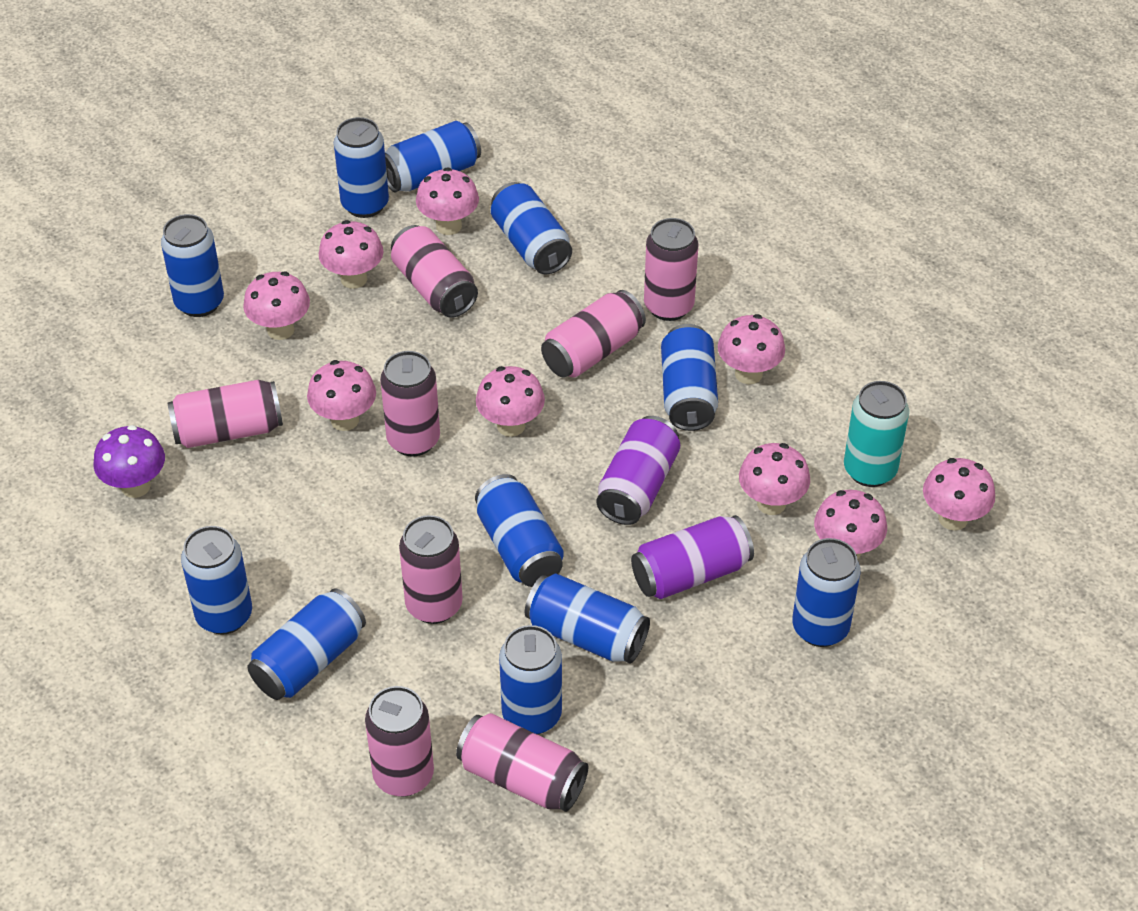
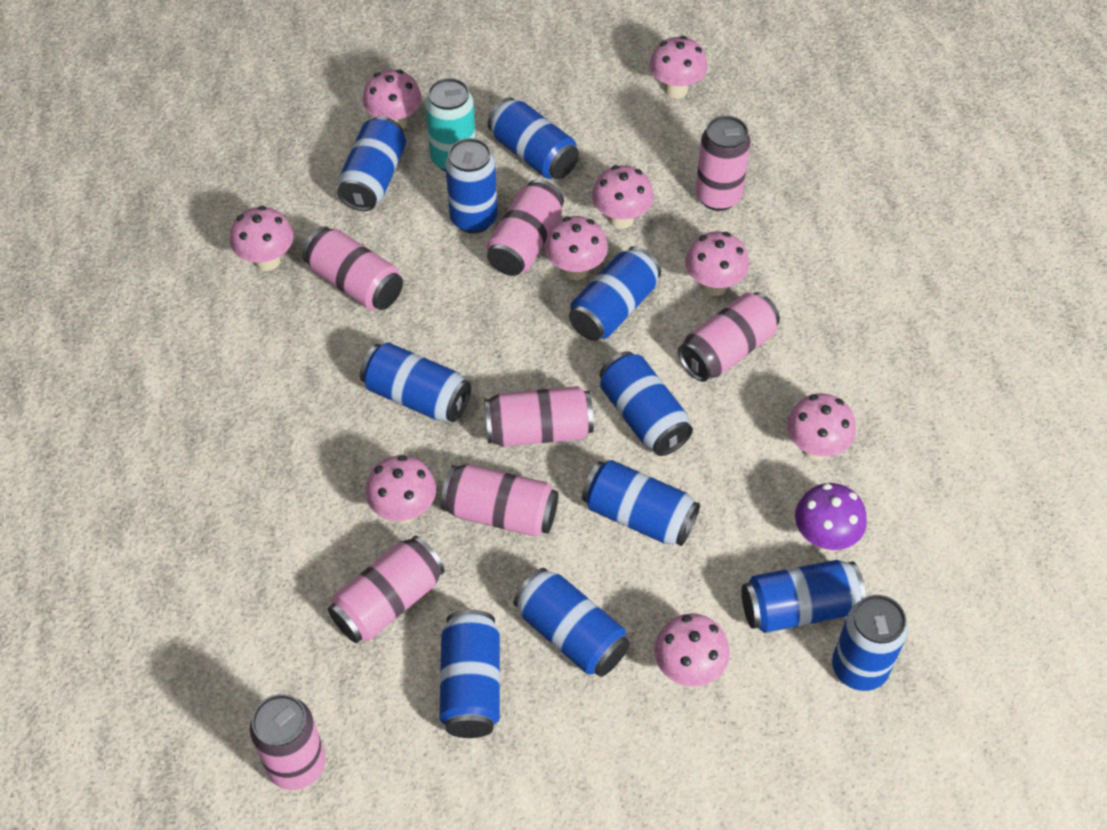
purple can: 2 -> 0

